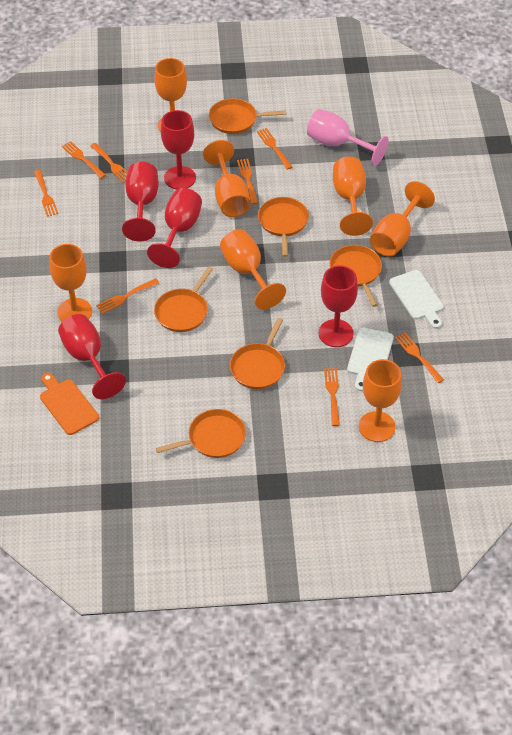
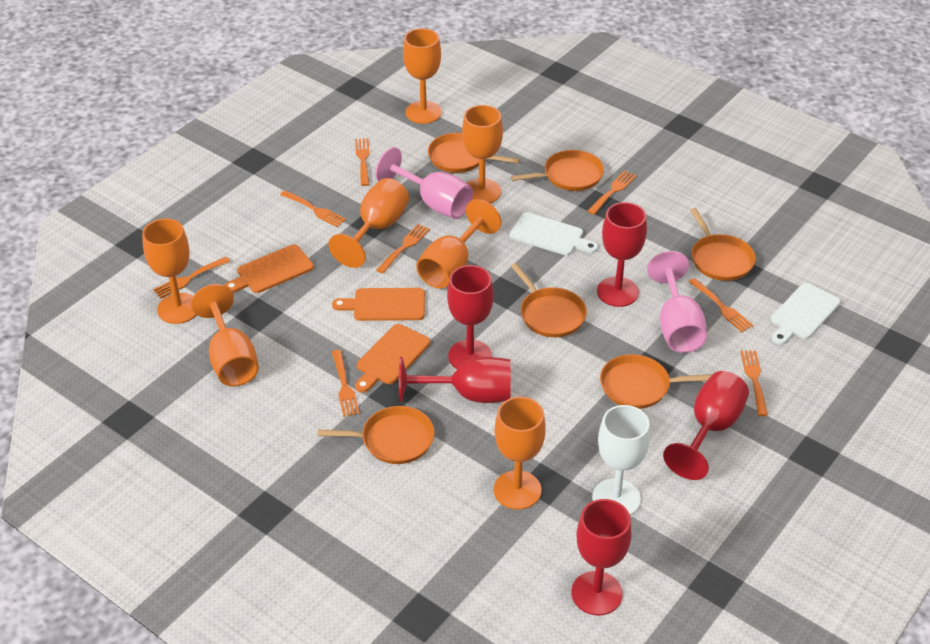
orange cutting board: 1 -> 3
pink goblet: 1 -> 2
white goblet: 0 -> 1

